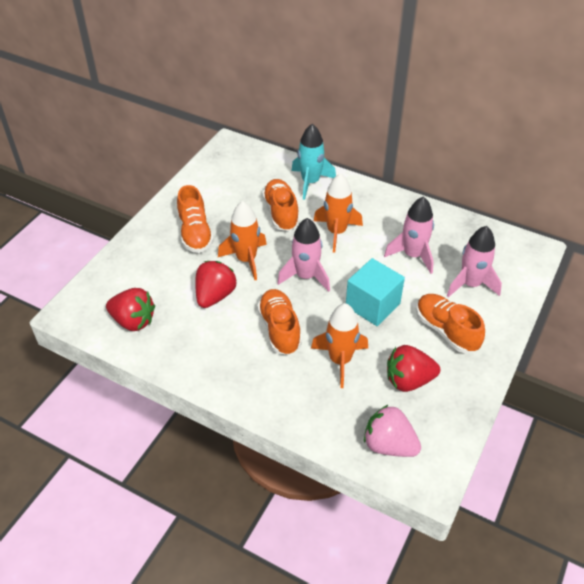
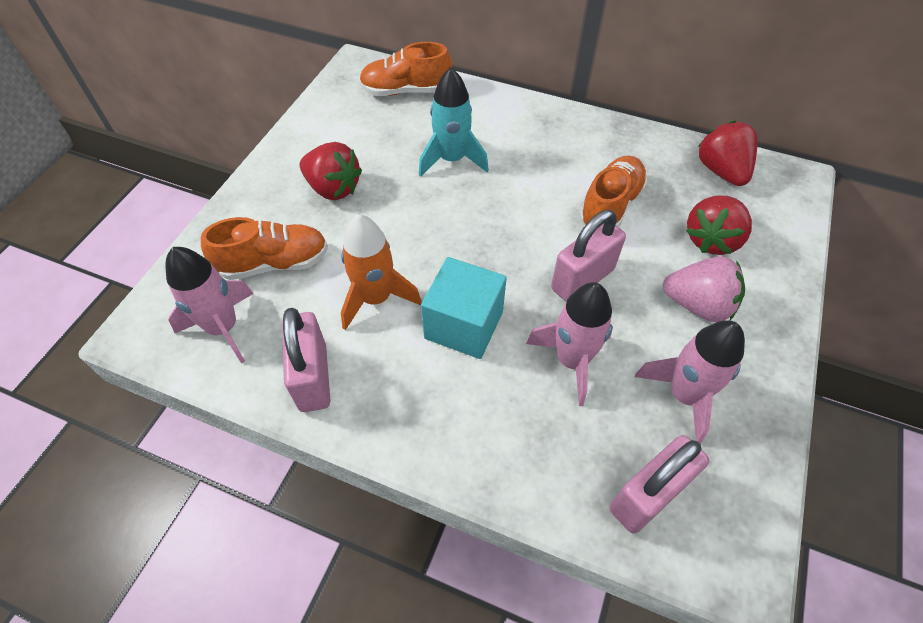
orange rocket: 3 -> 1
orange shoe: 4 -> 3
pink padlock: 0 -> 3

